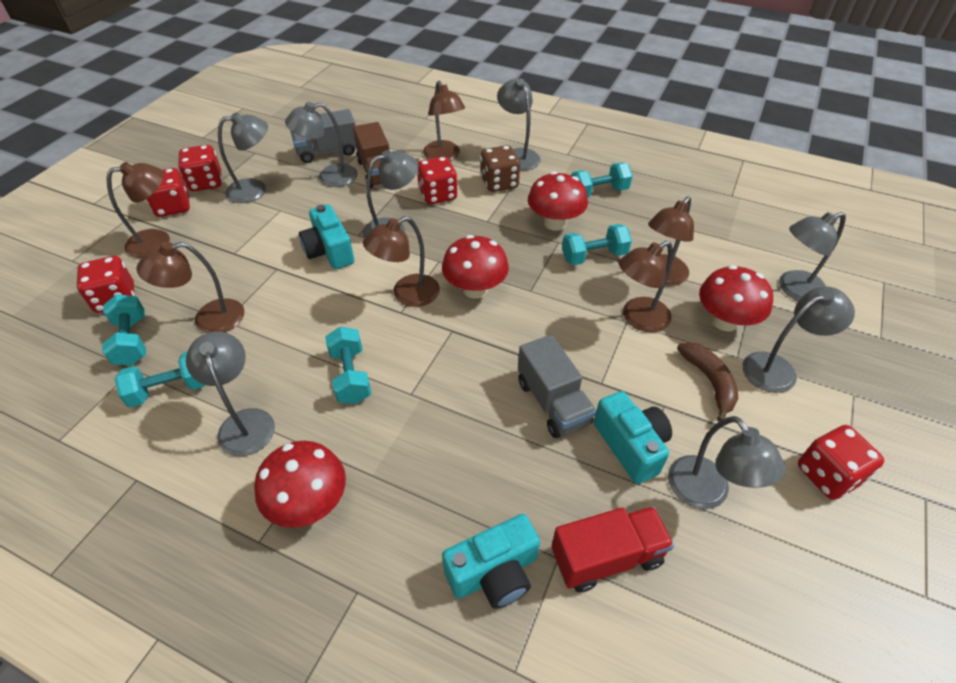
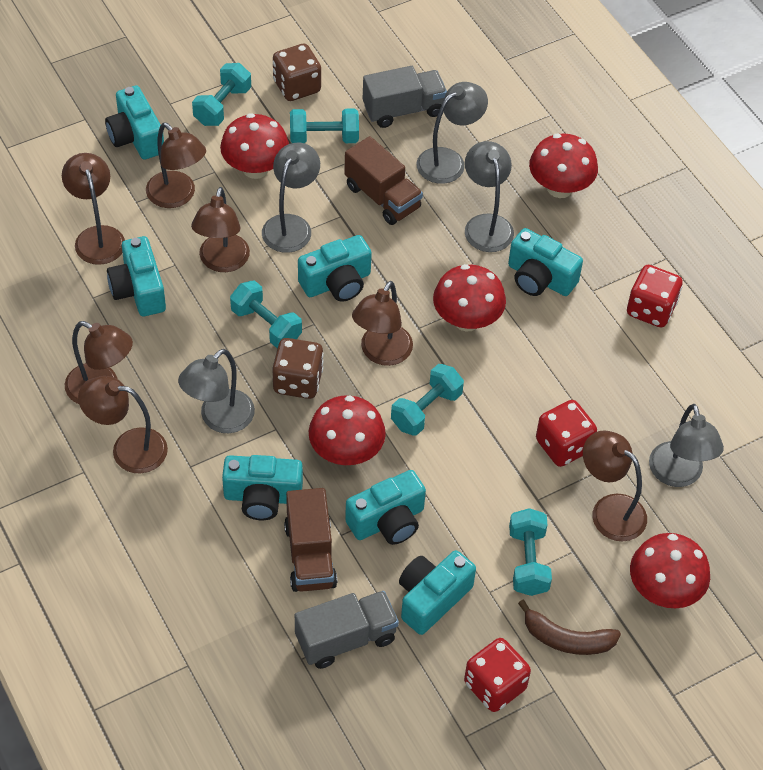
brown dice: 1 -> 2
brown lamp: 6 -> 7
brown truck: 1 -> 2
grey lamp: 8 -> 5
red dice: 5 -> 3
red mushroom: 4 -> 5
red truck: 1 -> 0
turquoise camera: 3 -> 7

